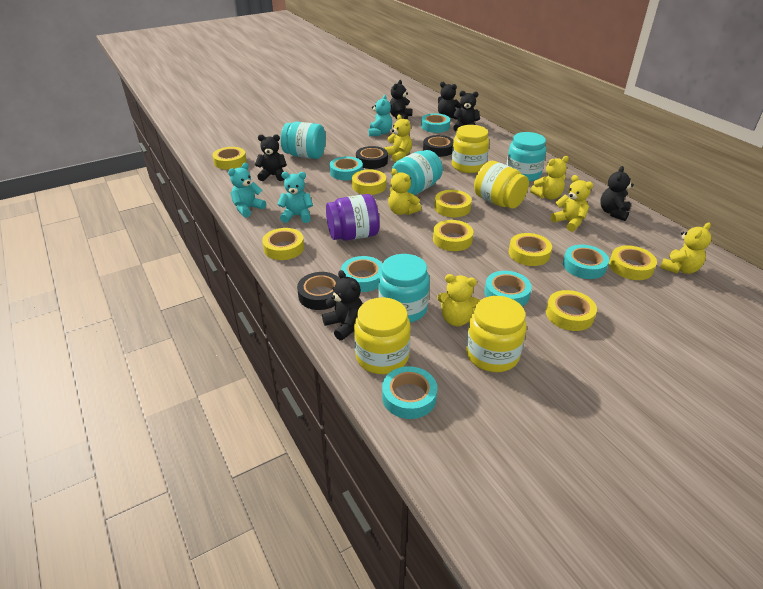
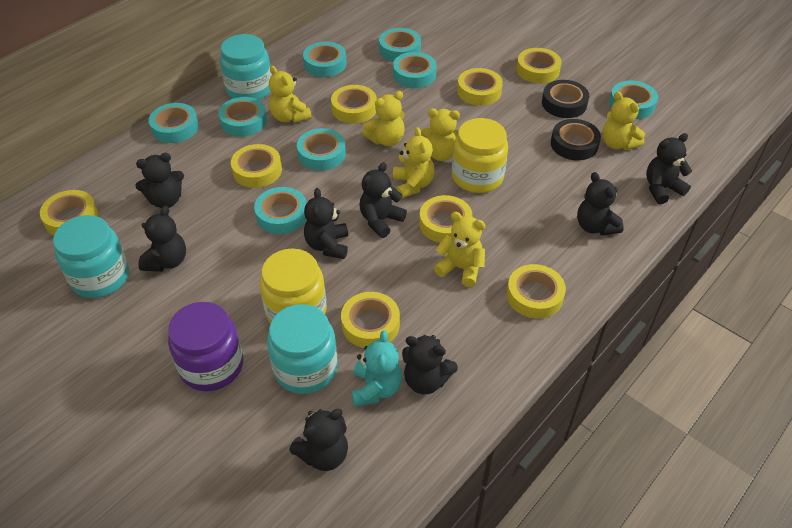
black tape: 3 -> 2
black teddy bear: 6 -> 8
turquoise jar: 4 -> 3
turquoise tape: 6 -> 8
turquoise teddy bear: 3 -> 1
yellow jar: 4 -> 2

